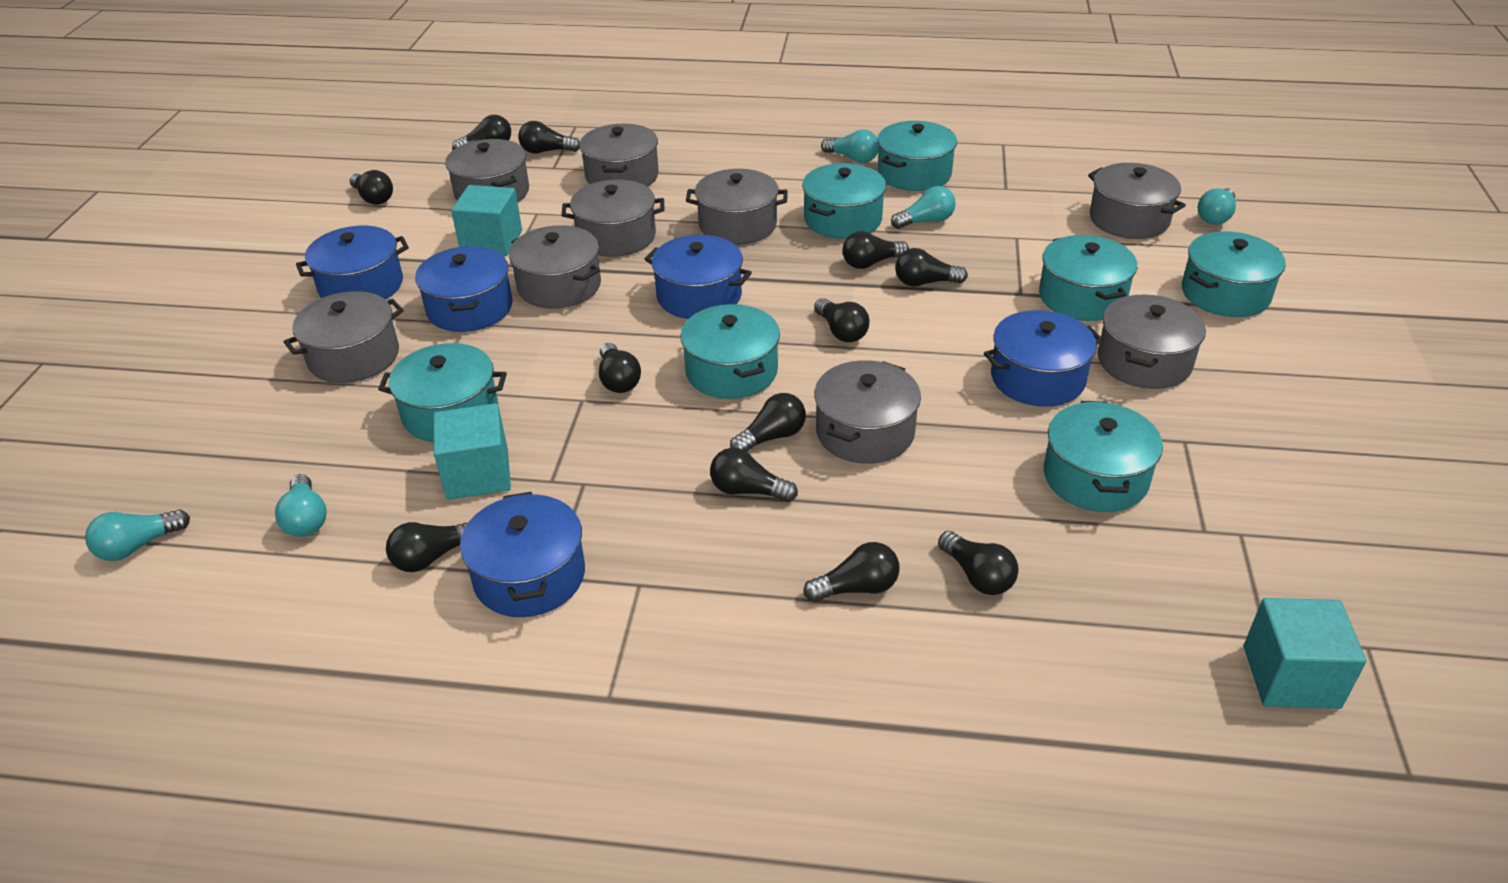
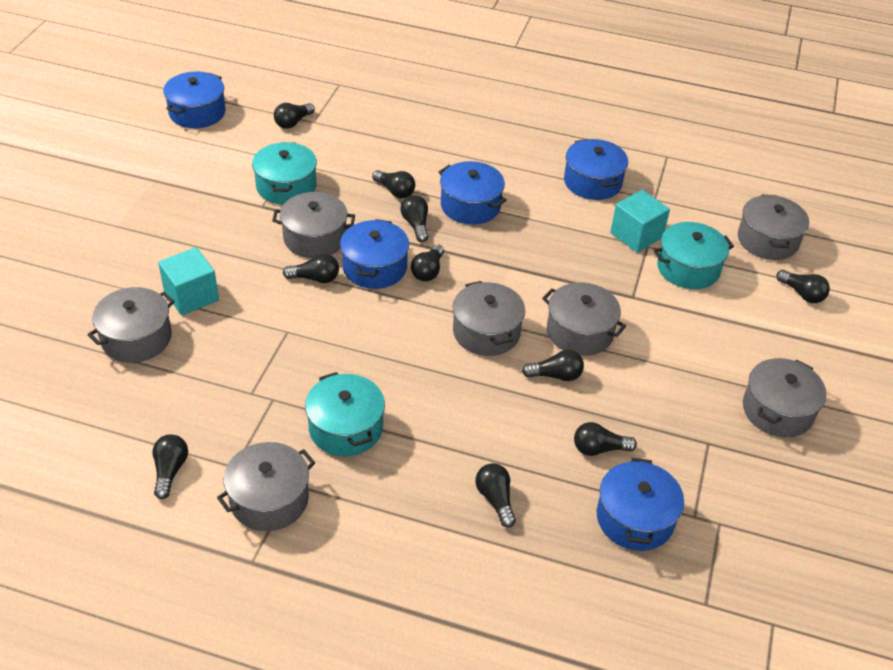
black light bulb: 12 -> 10
grey pot: 9 -> 7
turquoise cube: 3 -> 2
turquoise light bulb: 5 -> 0
turquoise pot: 7 -> 3

